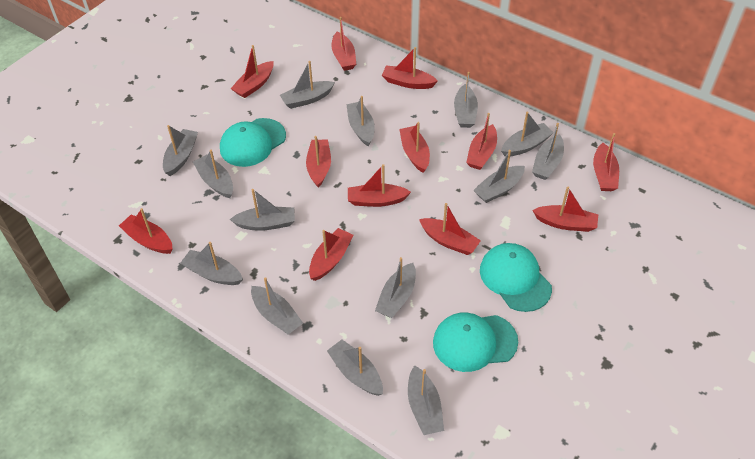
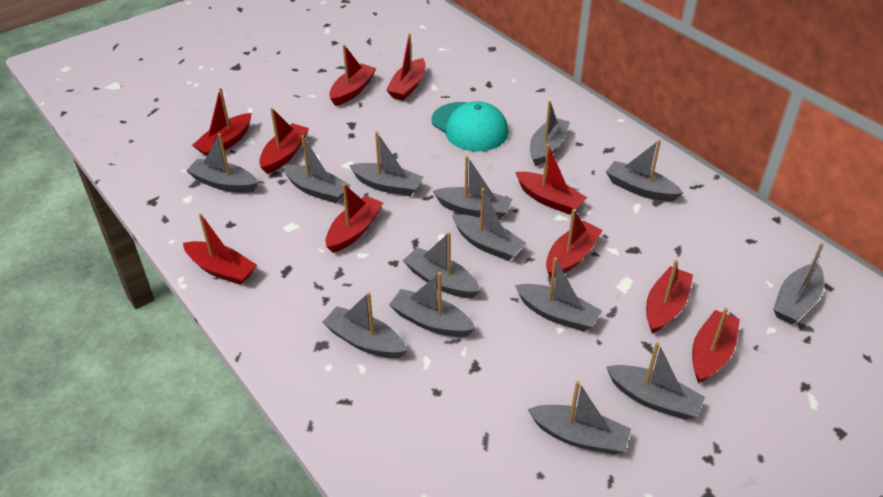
red boat: 12 -> 10
turquoise cap: 3 -> 1

